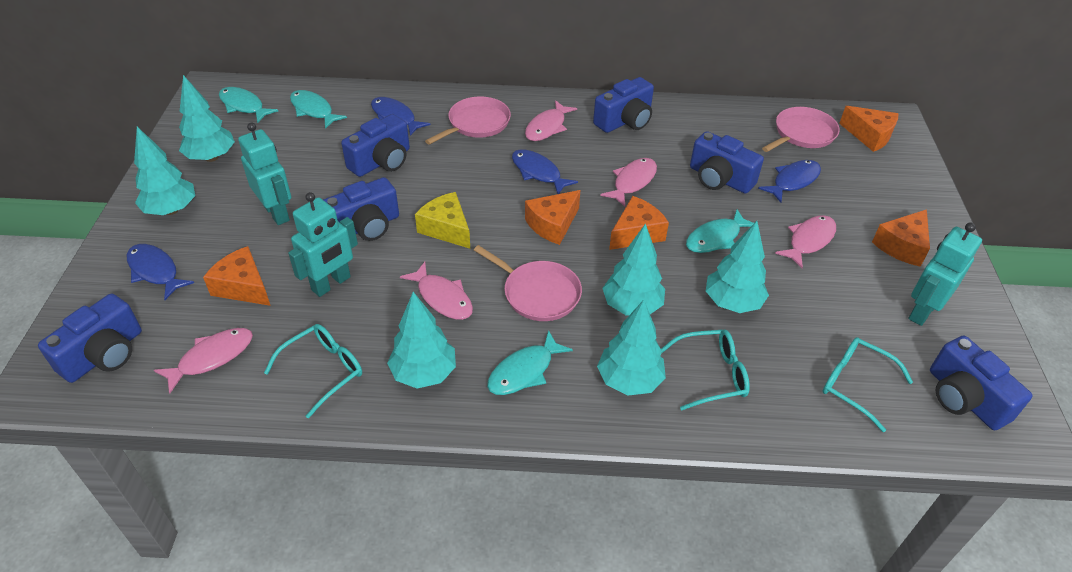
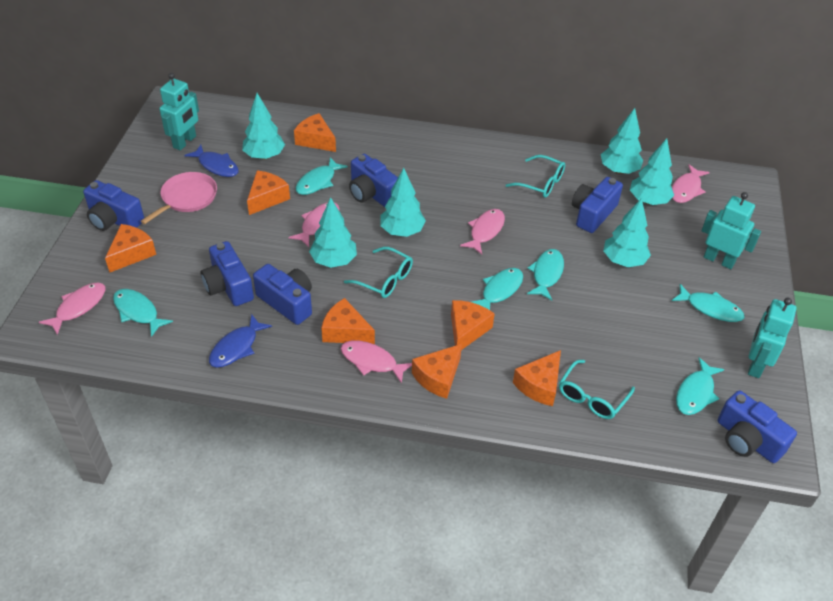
blue fish: 4 -> 2
orange cheese: 5 -> 7
pink pan: 3 -> 1
turquoise fish: 4 -> 6
yellow cheese: 1 -> 0

